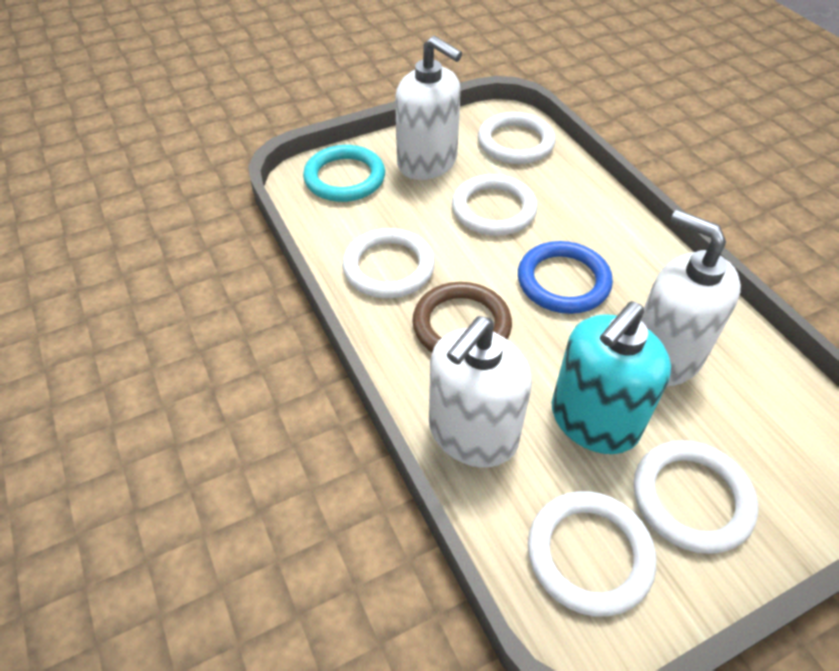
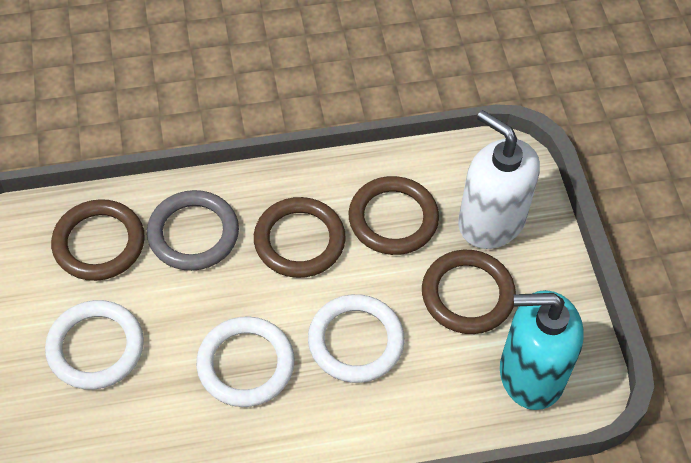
blue ring: 1 -> 0
brown ring: 1 -> 4
grey ring: 0 -> 1
turquoise ring: 1 -> 0
white ring: 5 -> 3
white soap dispenser: 3 -> 1

